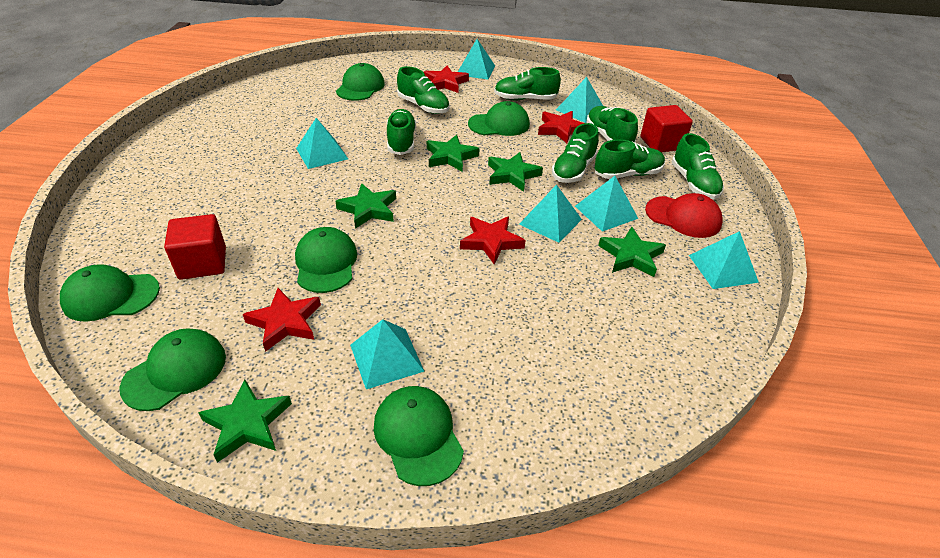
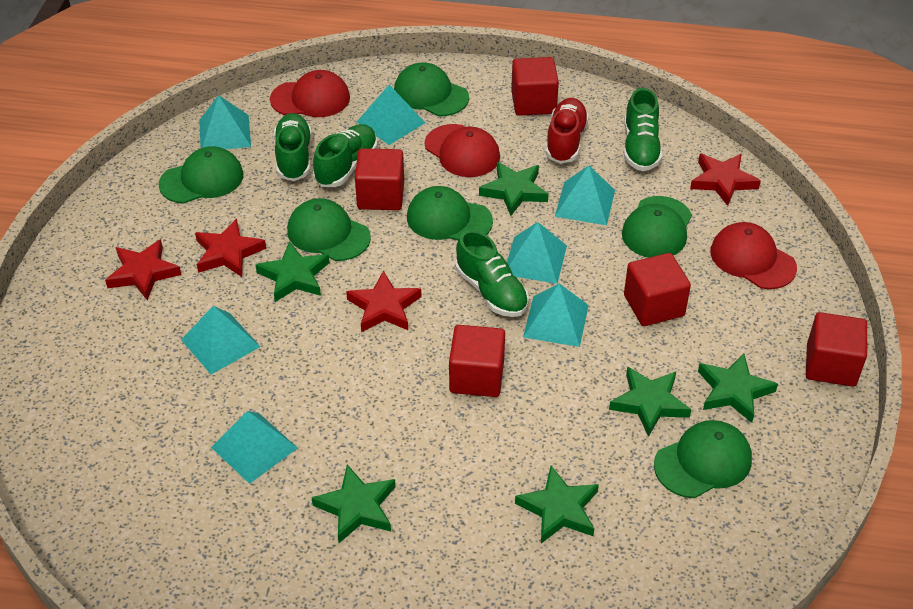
green shoe: 7 -> 4
green star: 5 -> 6
red cap: 1 -> 3
red cube: 2 -> 5
red shoe: 0 -> 1

